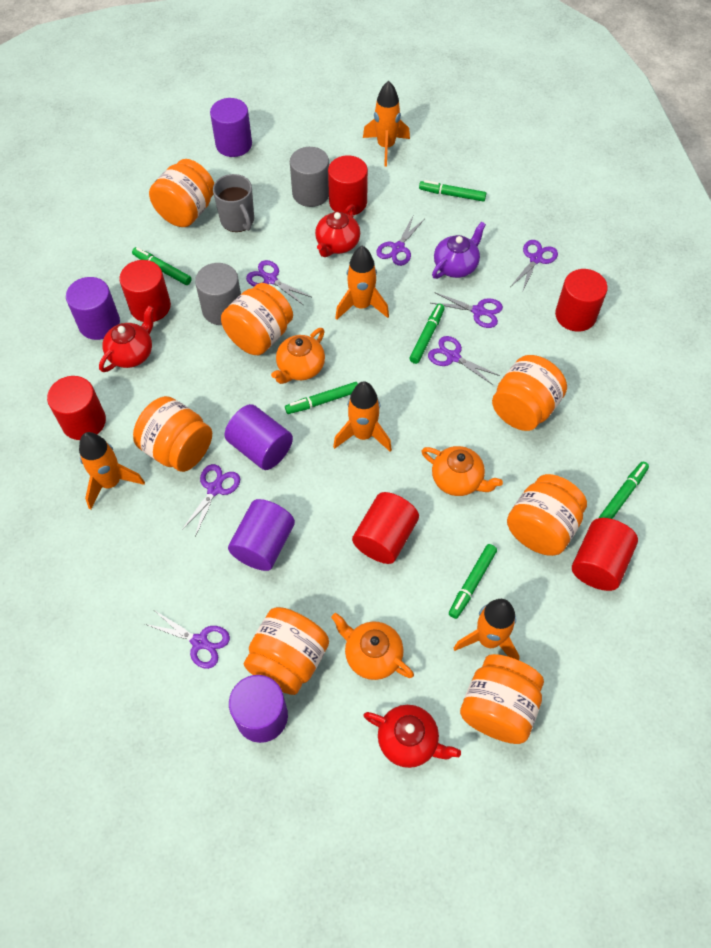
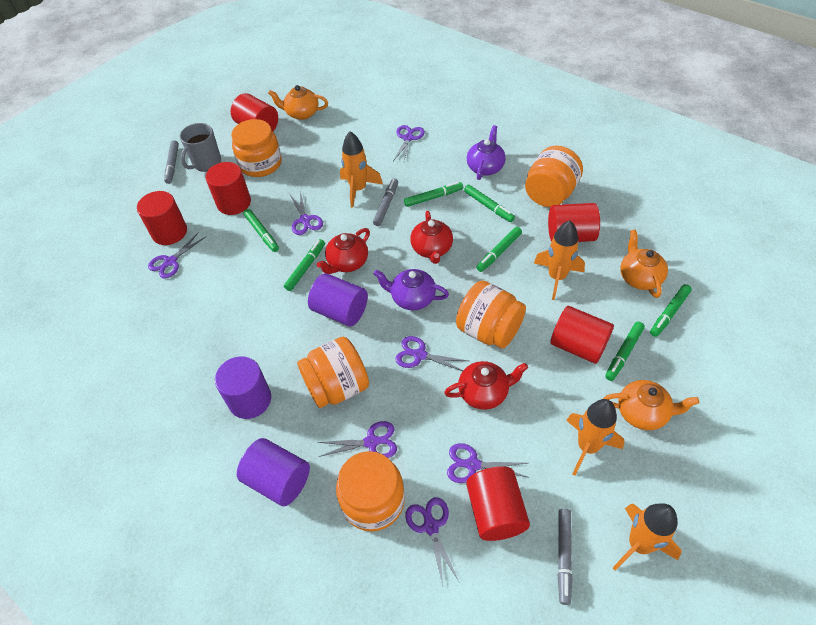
green marker: 6 -> 7
grey cylinder: 2 -> 0
grey marker: 0 -> 3
orange jar: 7 -> 5
orange rocket: 5 -> 4
purple cylinder: 5 -> 3
purple teapot: 1 -> 2

